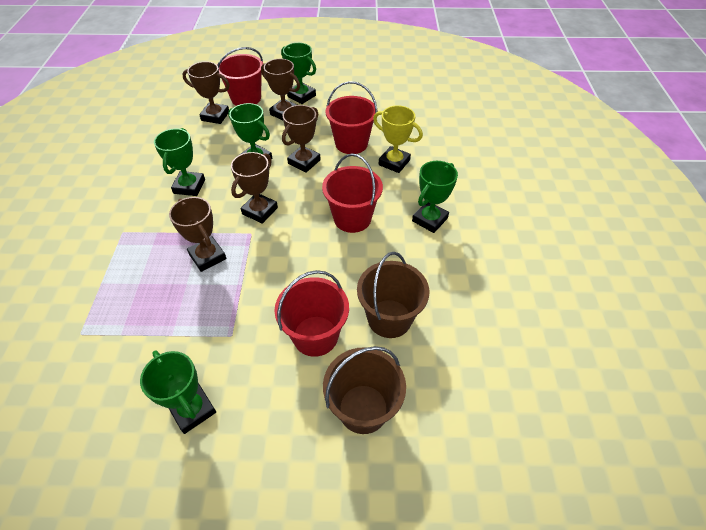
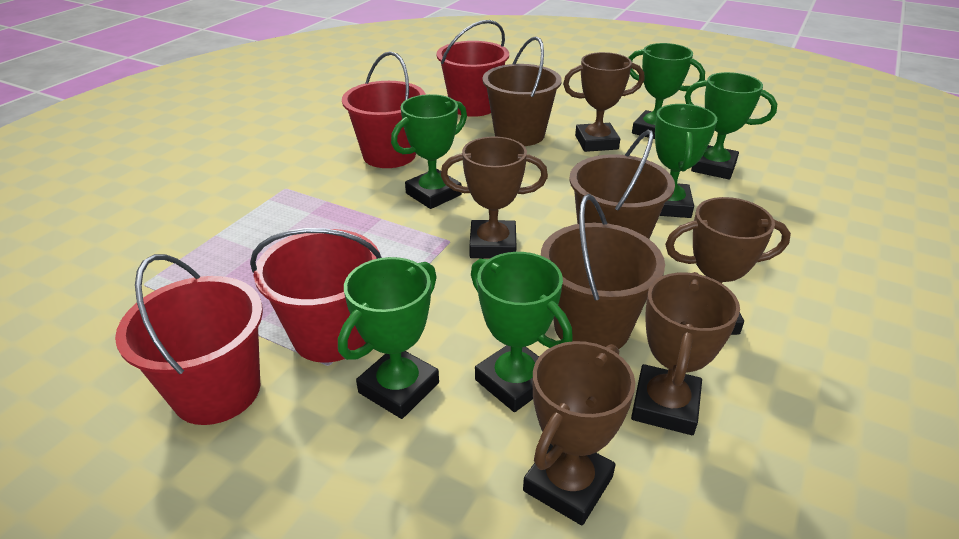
brown bucket: 2 -> 3
green trophy: 5 -> 6
yellow trophy: 1 -> 0

